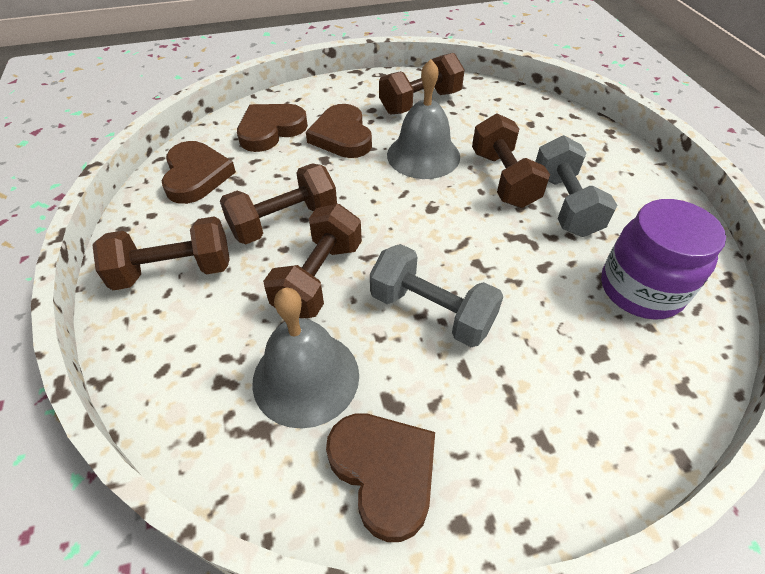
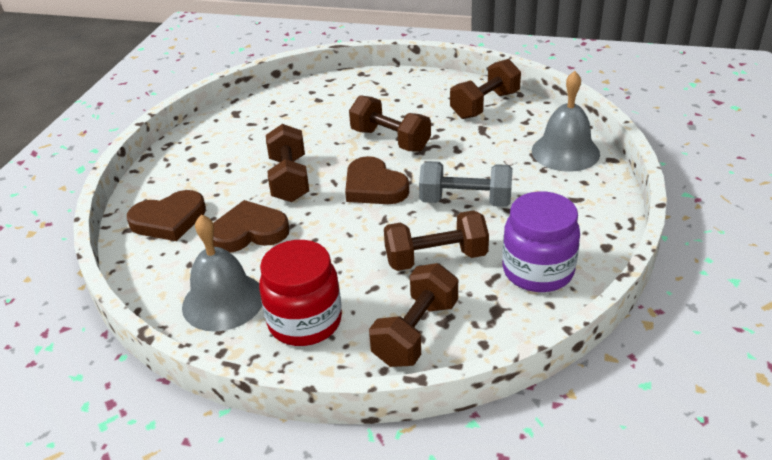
brown heart: 4 -> 3
grey dumbbell: 2 -> 1
red jar: 0 -> 1

